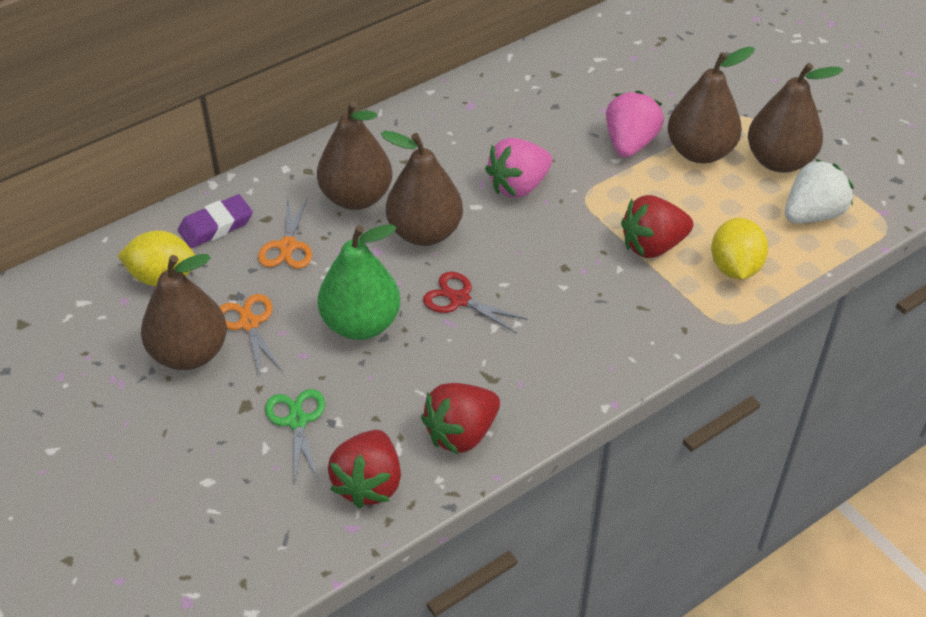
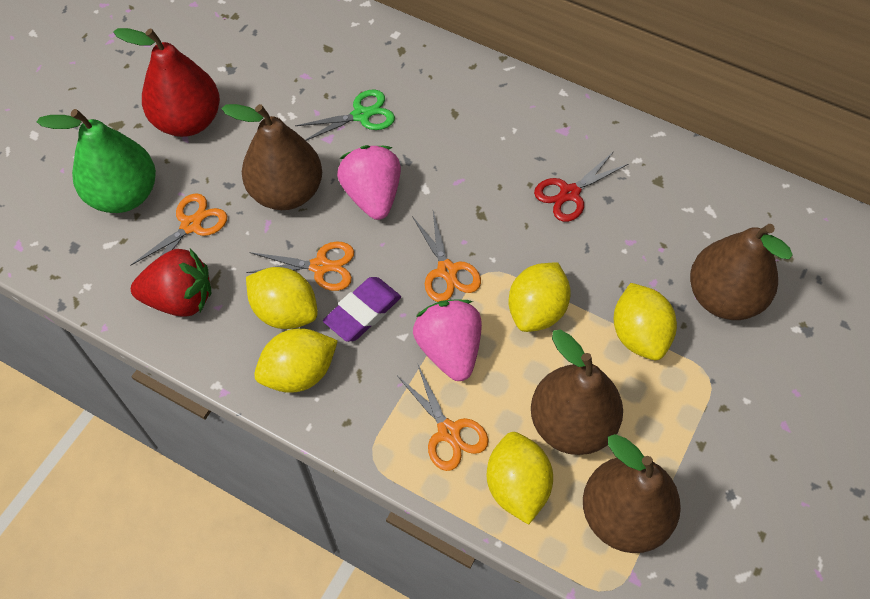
brown pear: 5 -> 4
orange scissors: 2 -> 4
red pear: 0 -> 1
red strawberry: 3 -> 1
white strawberry: 1 -> 0
yellow lemon: 2 -> 5

